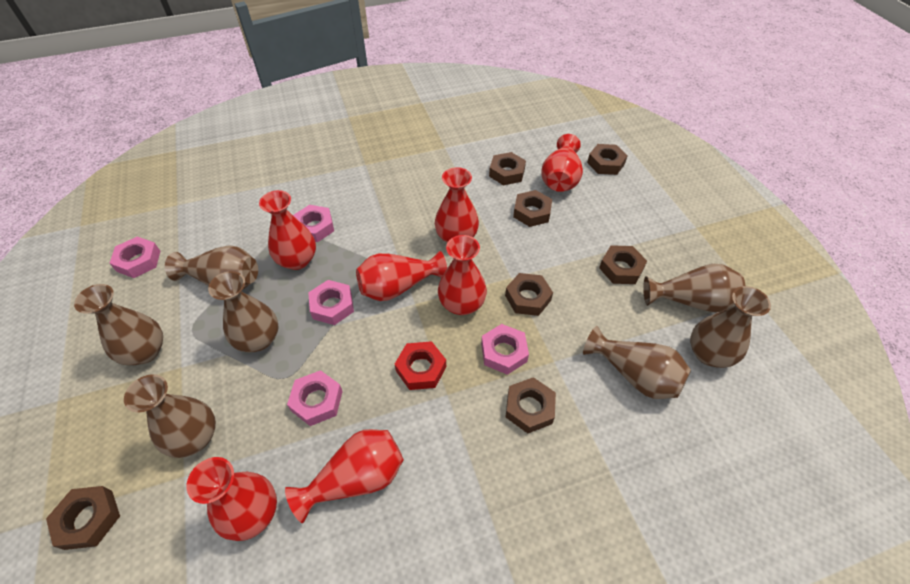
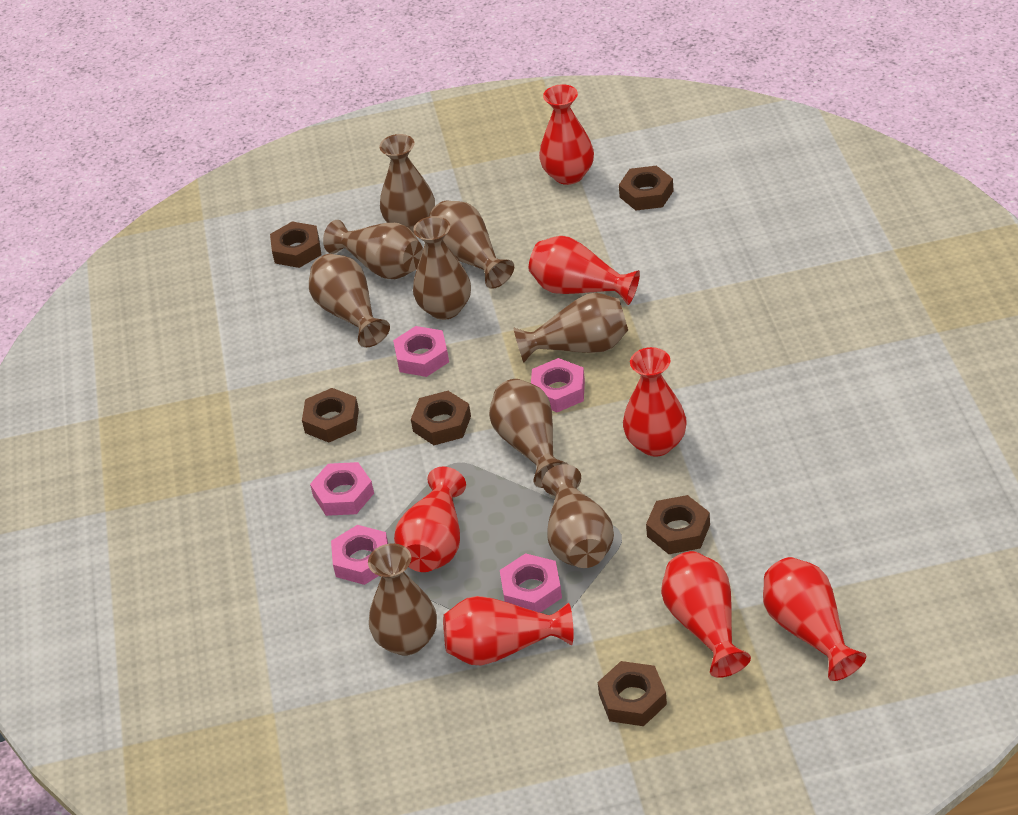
brown nut: 7 -> 6
brown vase: 7 -> 9
red nut: 1 -> 0

